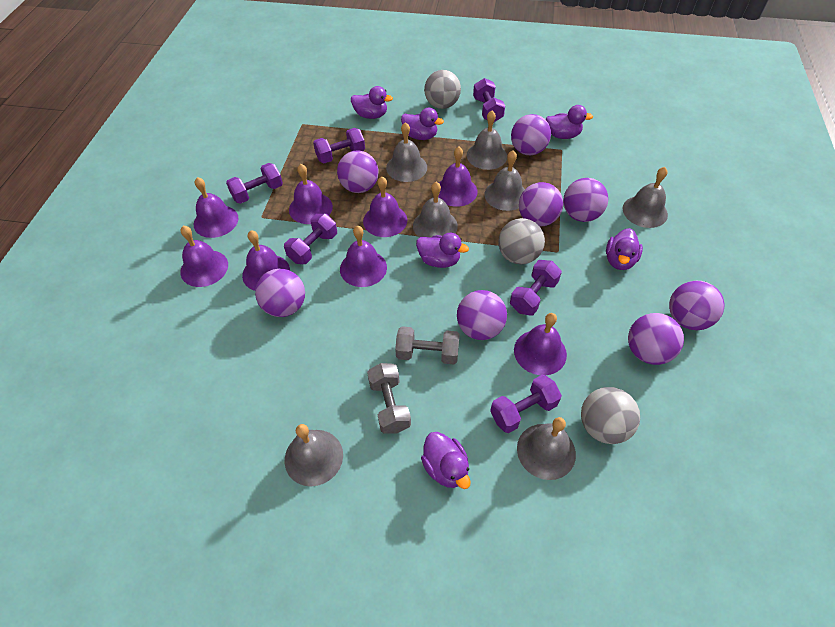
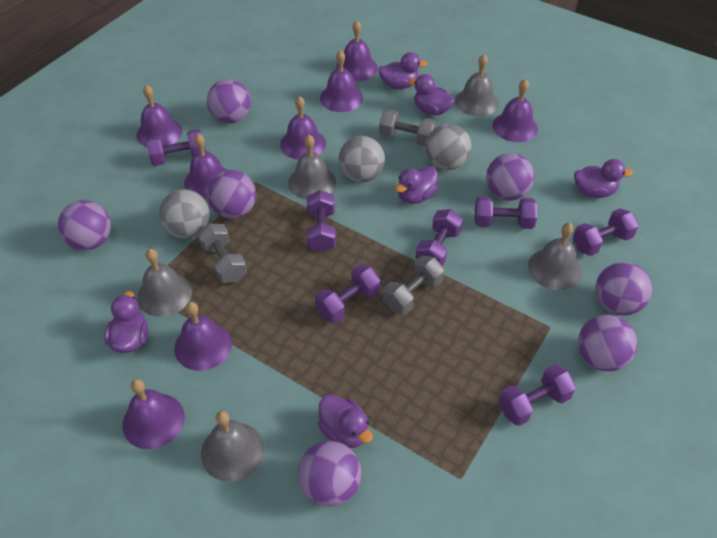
grey bell: 7 -> 5
grey dumbbell: 2 -> 3
purple ball: 8 -> 7
purple dumbbell: 6 -> 7

